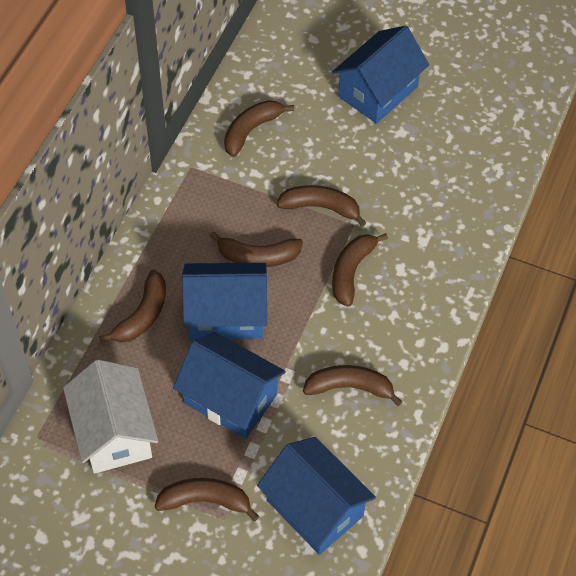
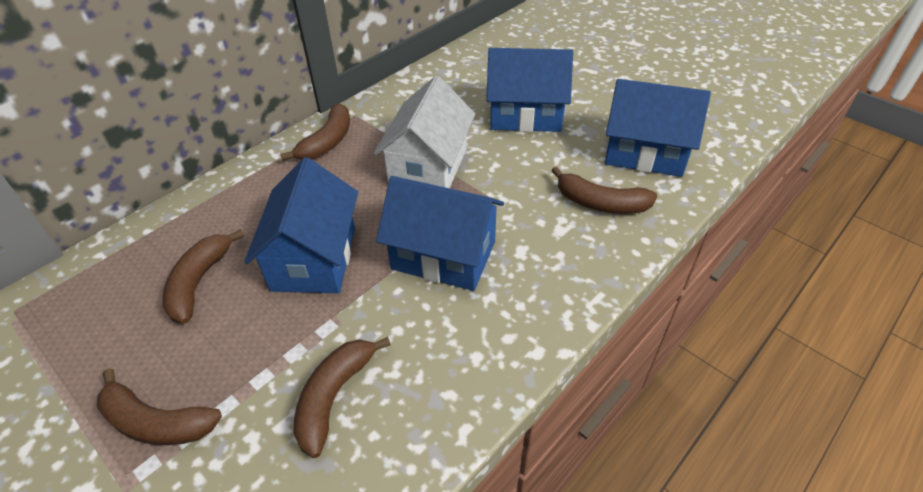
brown banana: 7 -> 5

